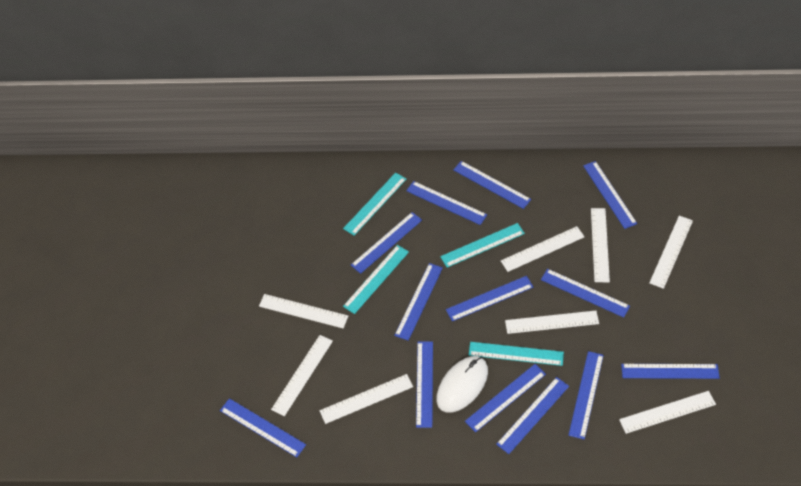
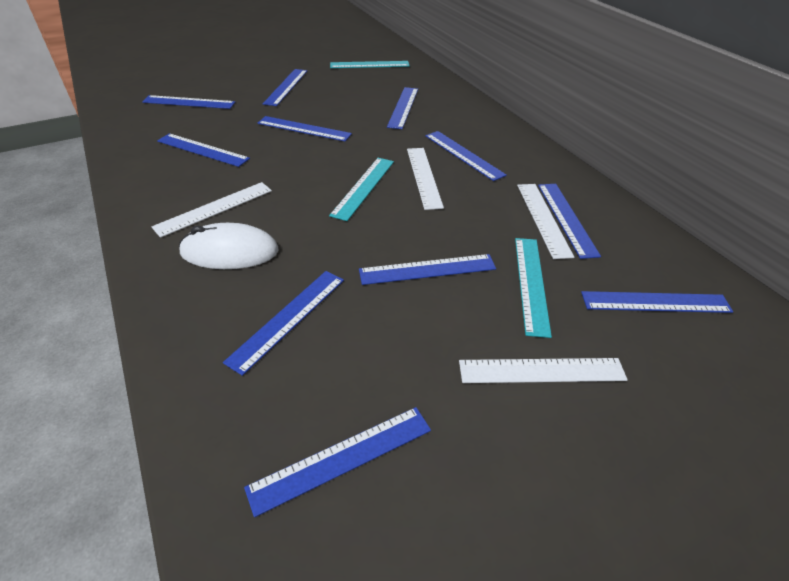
blue ruler: 13 -> 11
turquoise ruler: 4 -> 3
white ruler: 8 -> 4

